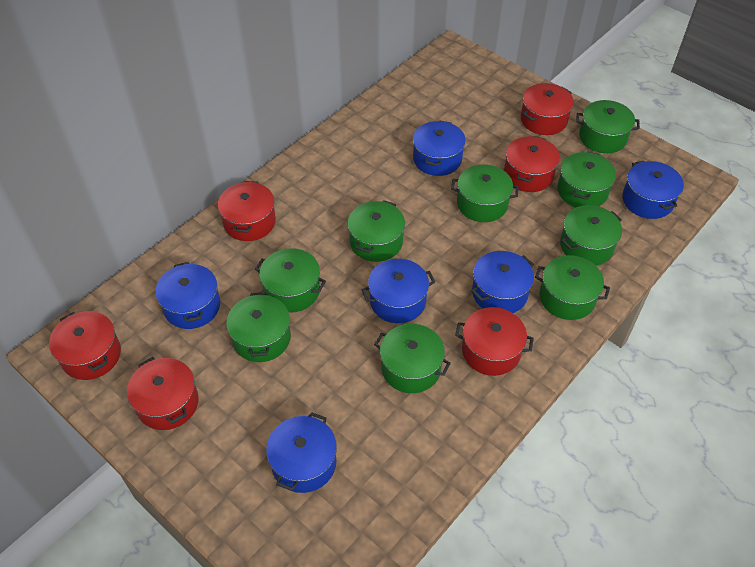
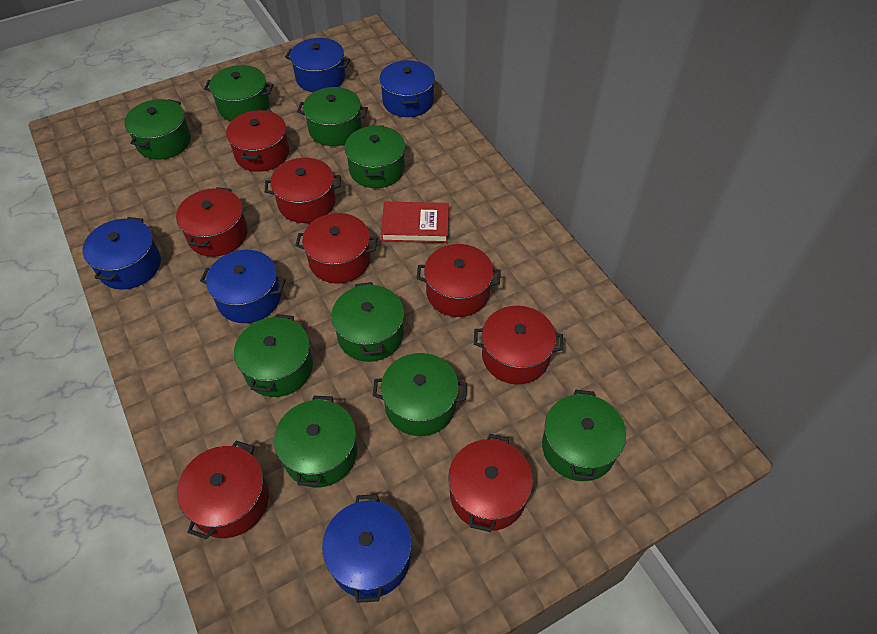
blue pot: 6 -> 5
red book: 0 -> 1
red pot: 6 -> 8

